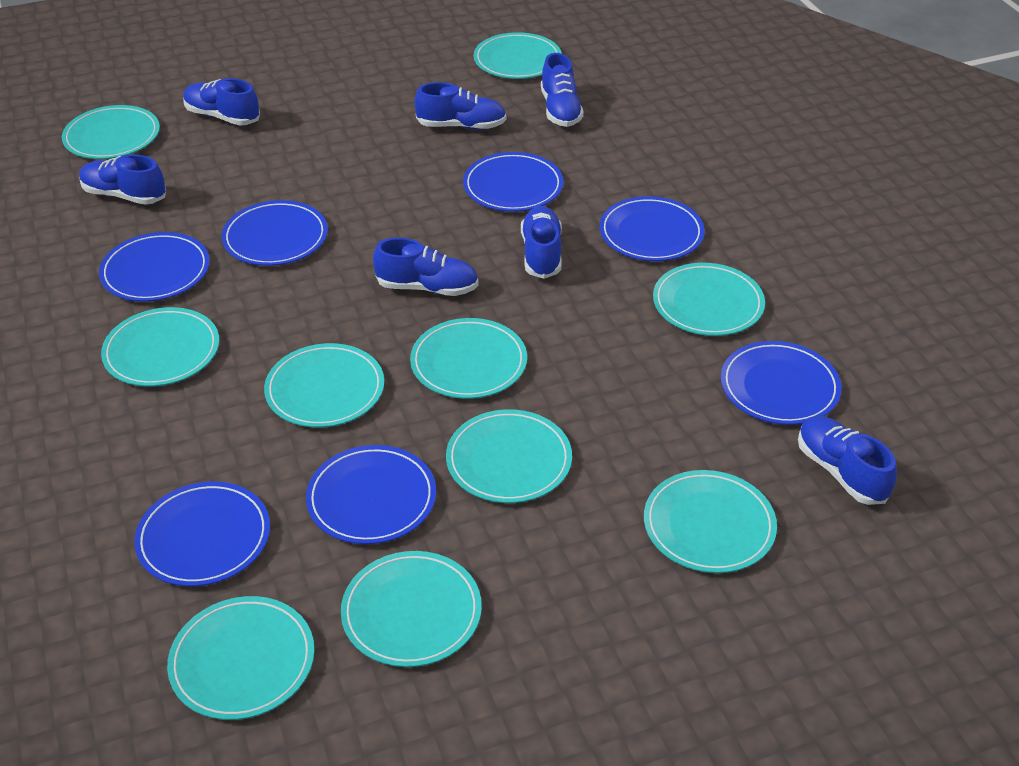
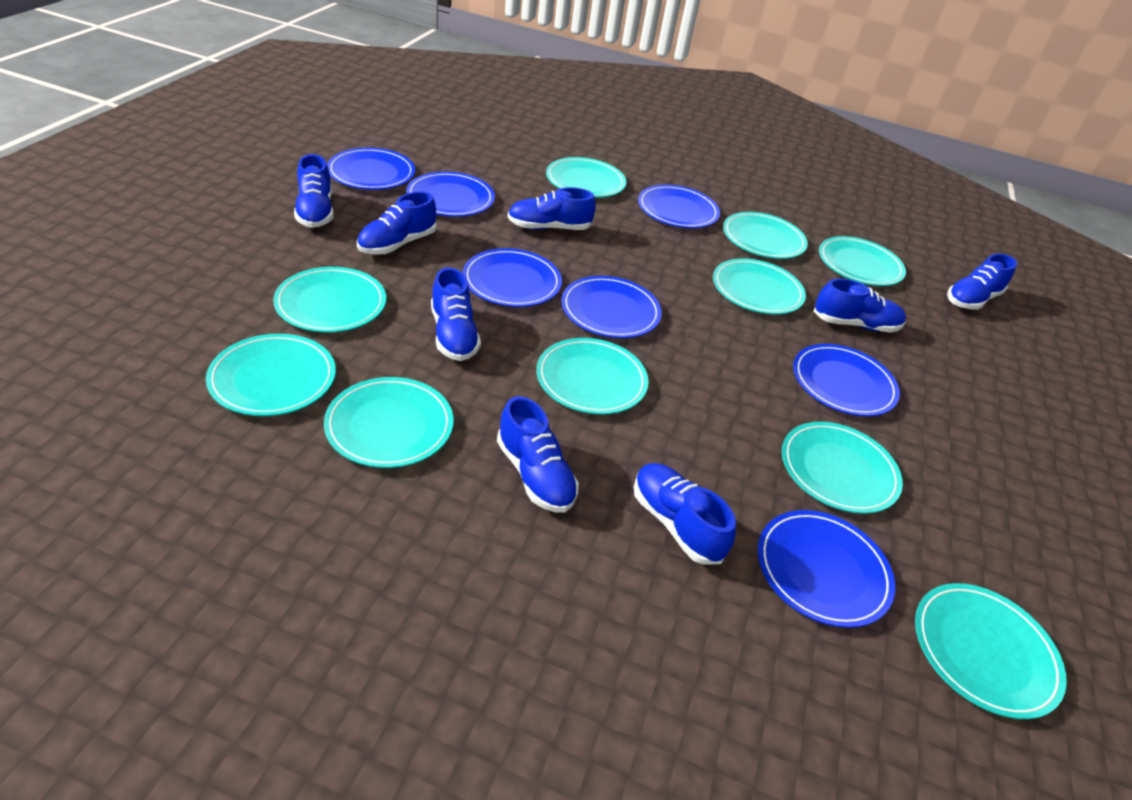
blue shoe: 7 -> 8

